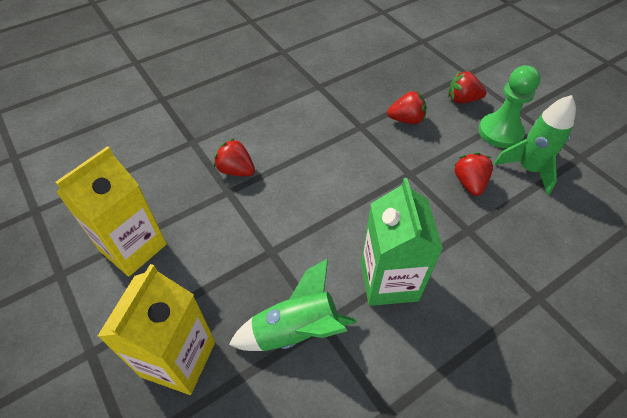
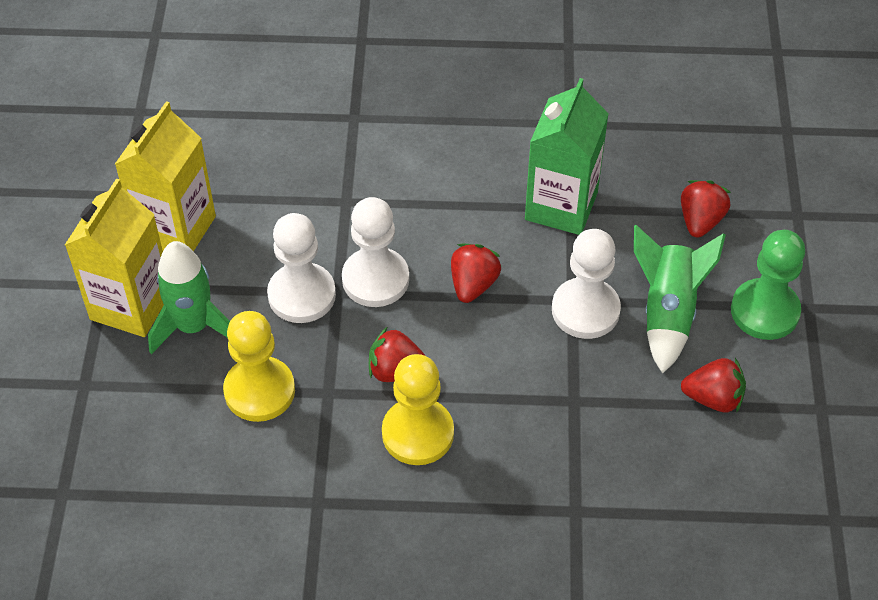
white pawn: 0 -> 3
yellow pawn: 0 -> 2

